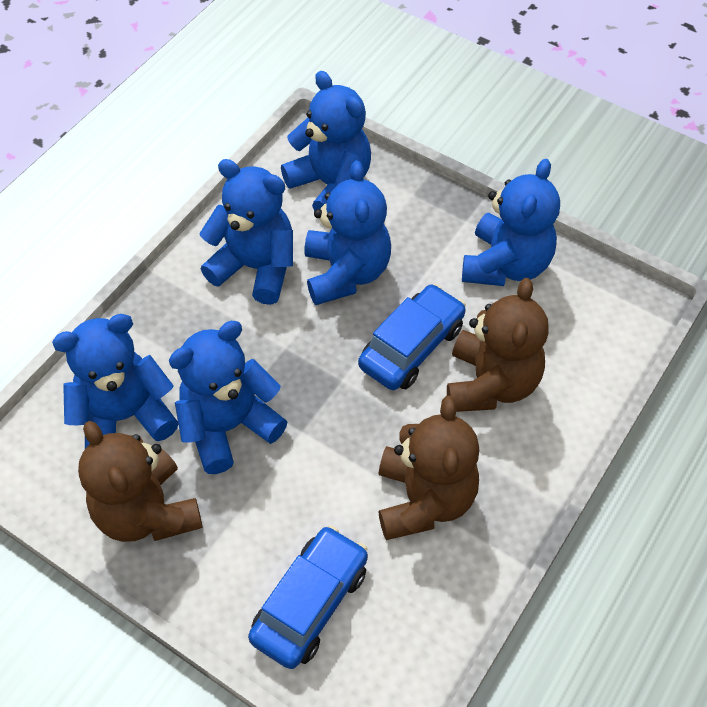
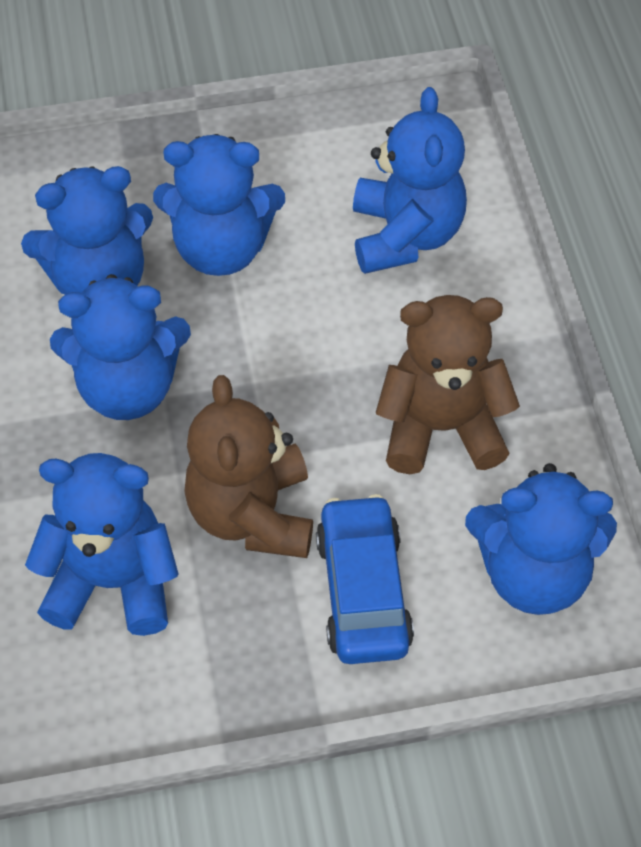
blue car: 2 -> 1
brown teddy bear: 3 -> 2

